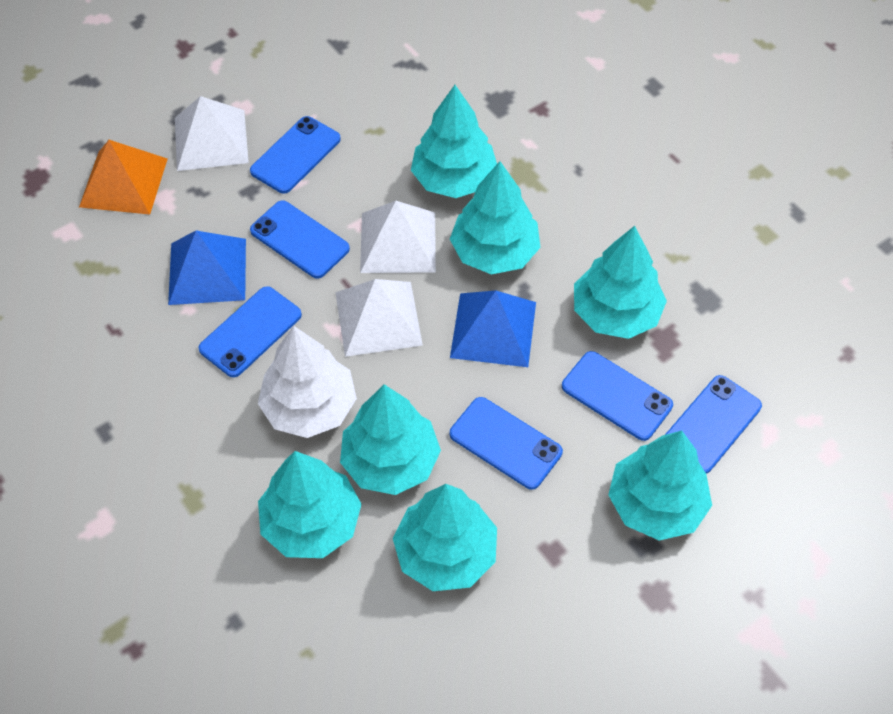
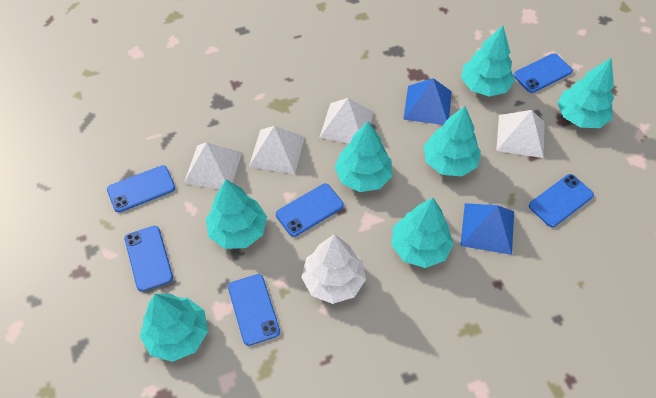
orange pyramid: 1 -> 0
white pyramid: 3 -> 4

